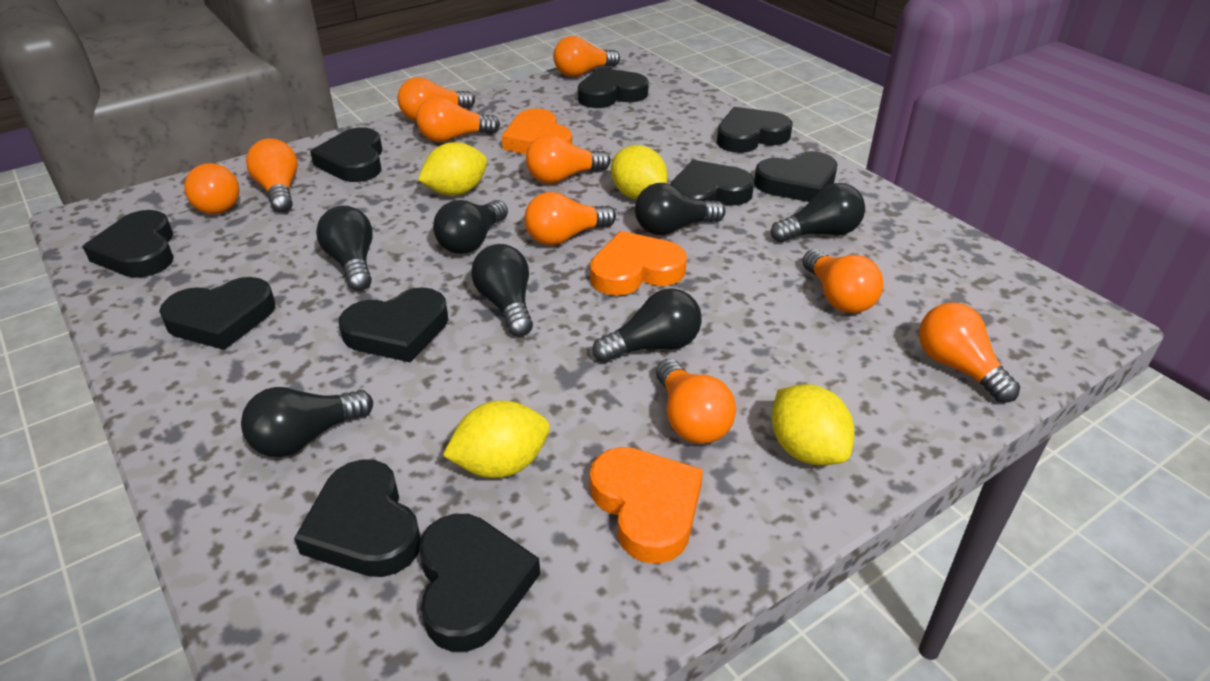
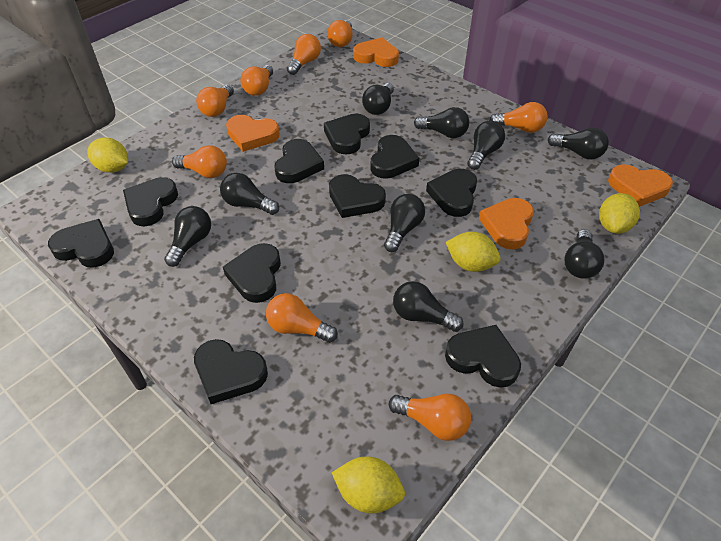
black light bulb: 7 -> 9
orange heart: 3 -> 4
orange light bulb: 10 -> 8

